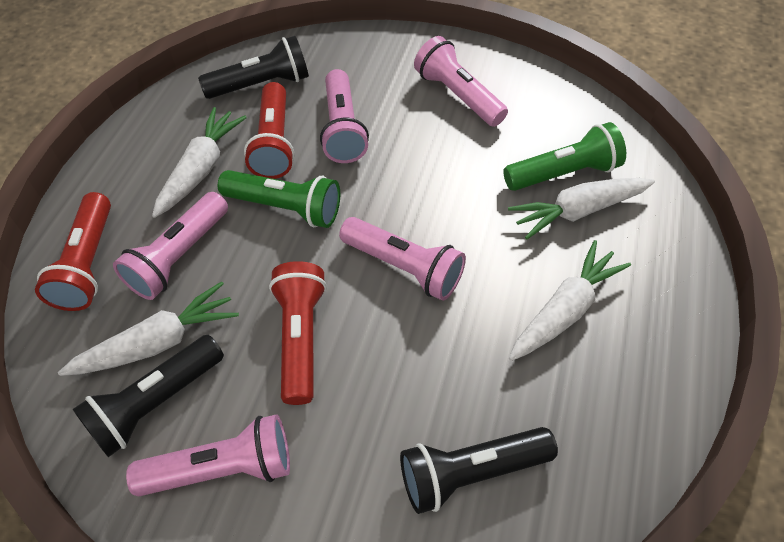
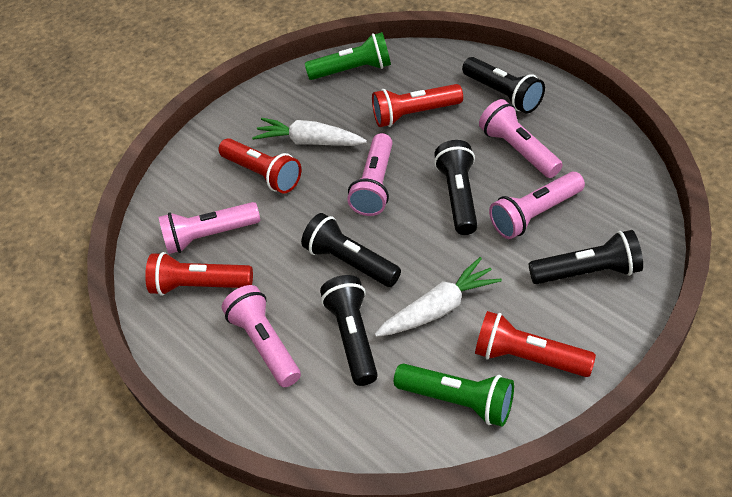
black flashlight: 3 -> 5
red flashlight: 3 -> 4
white carrot: 4 -> 2

